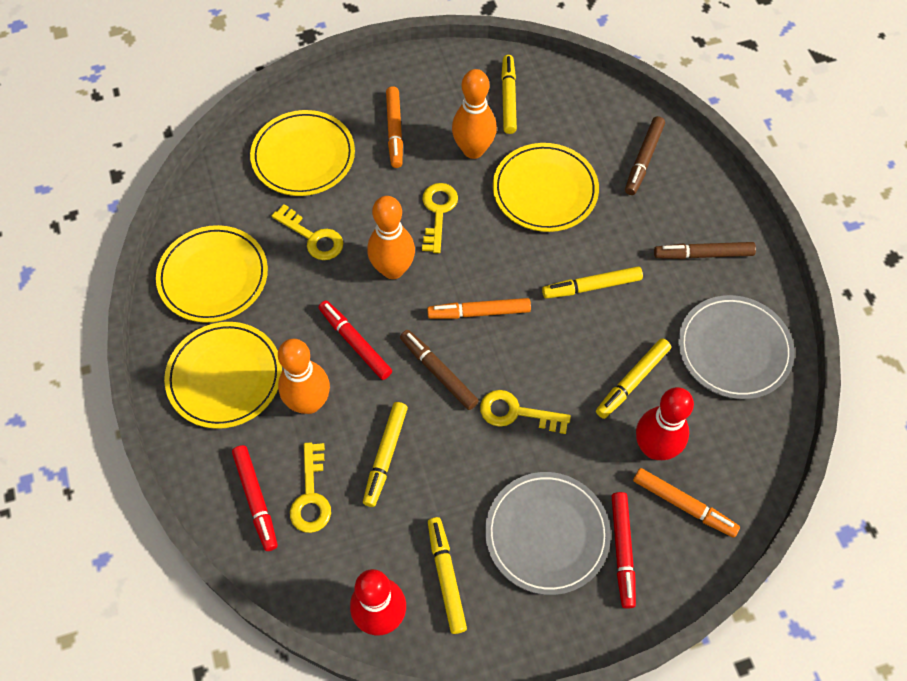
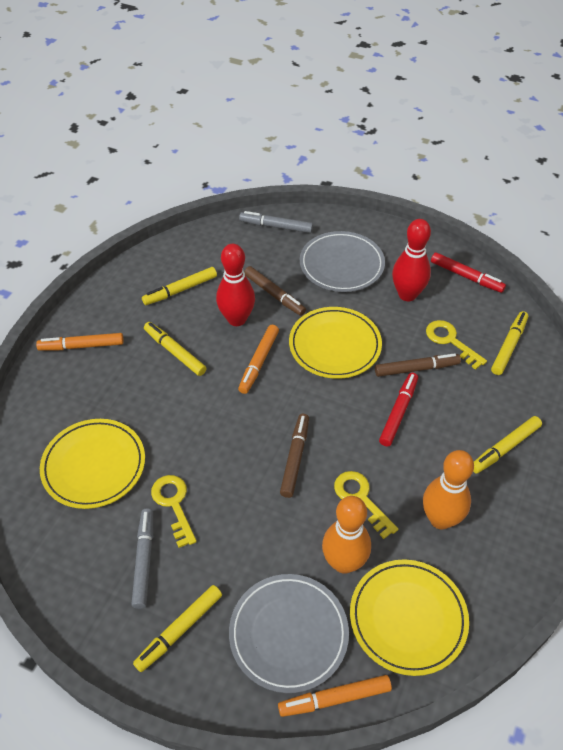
grey marker: 0 -> 2
orange bowling pin: 3 -> 2
red marker: 3 -> 2
yellow key: 4 -> 3
yellow plate: 4 -> 3

